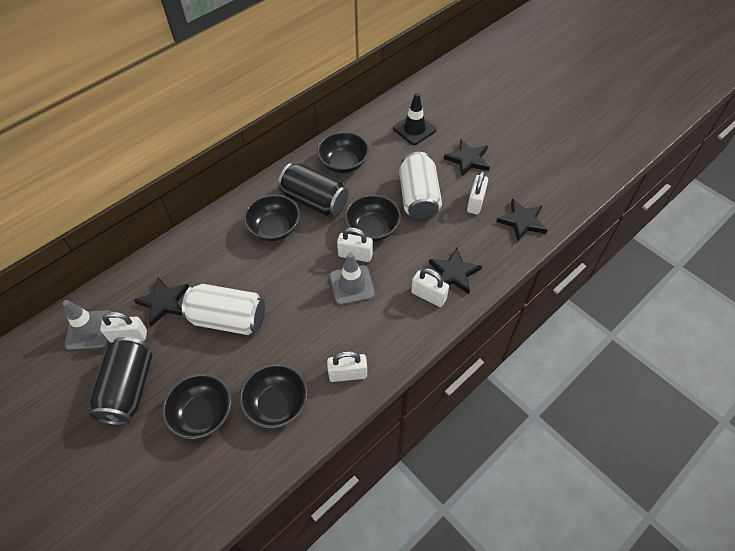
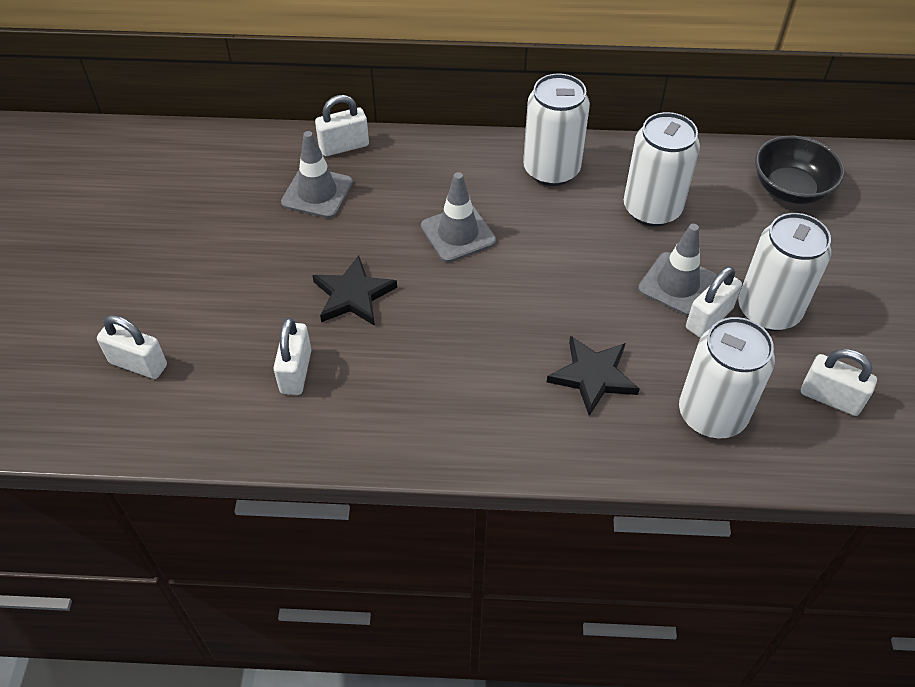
black bowl: 5 -> 1
black can: 2 -> 0
black star: 4 -> 2
black traffic cone: 1 -> 0
grey traffic cone: 2 -> 3
white can: 2 -> 4

